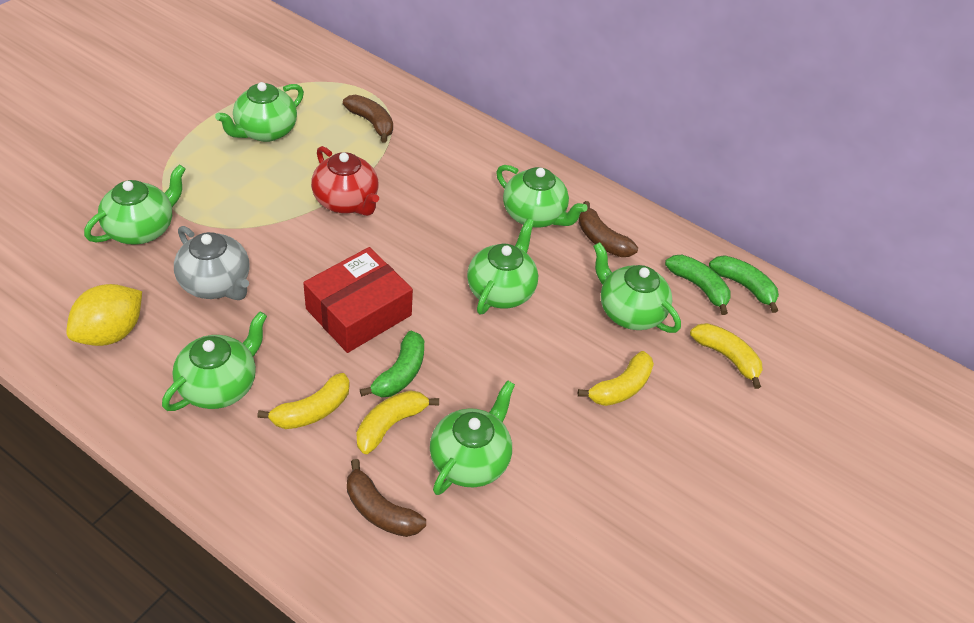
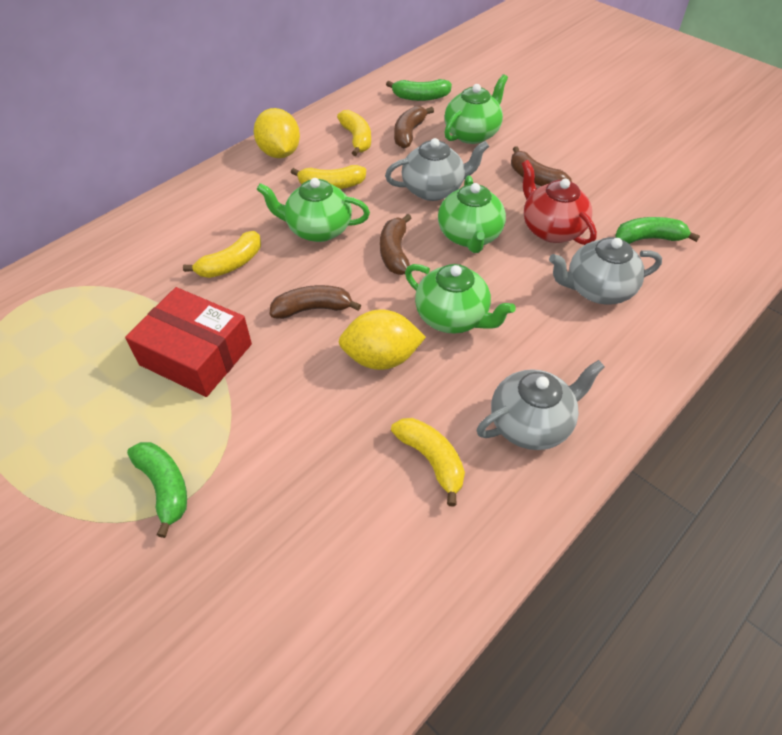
brown banana: 3 -> 4
green teapot: 7 -> 4
grey teapot: 1 -> 3
yellow lemon: 1 -> 2

